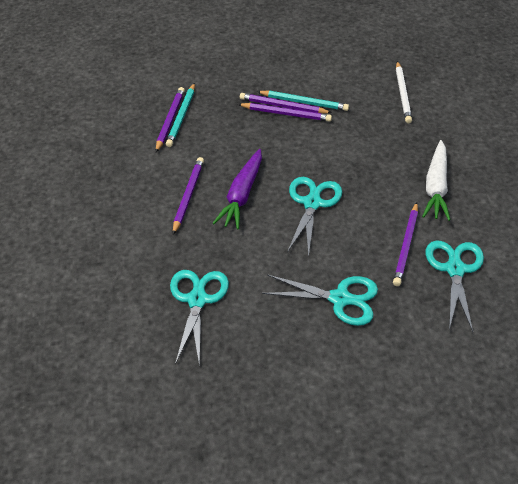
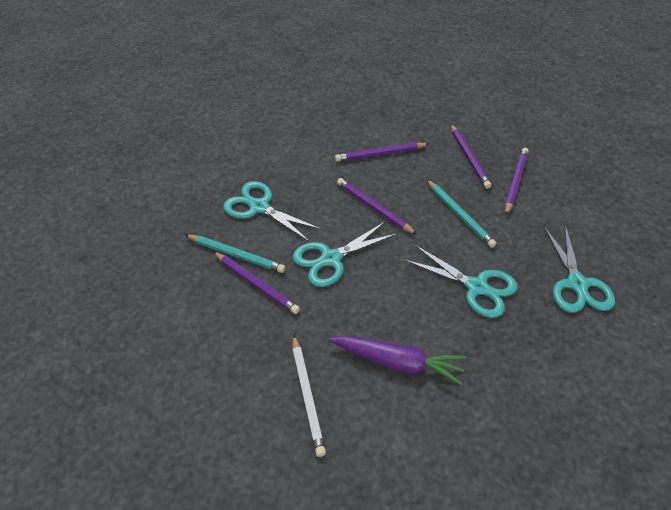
white carrot: 1 -> 0

